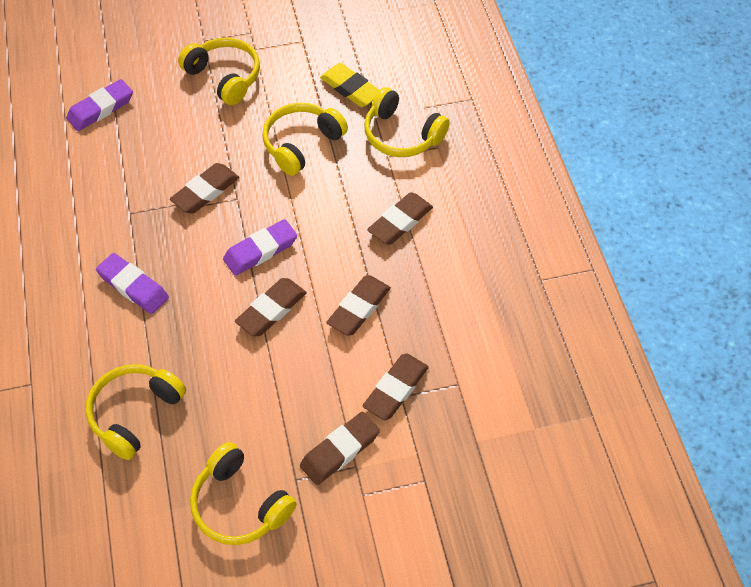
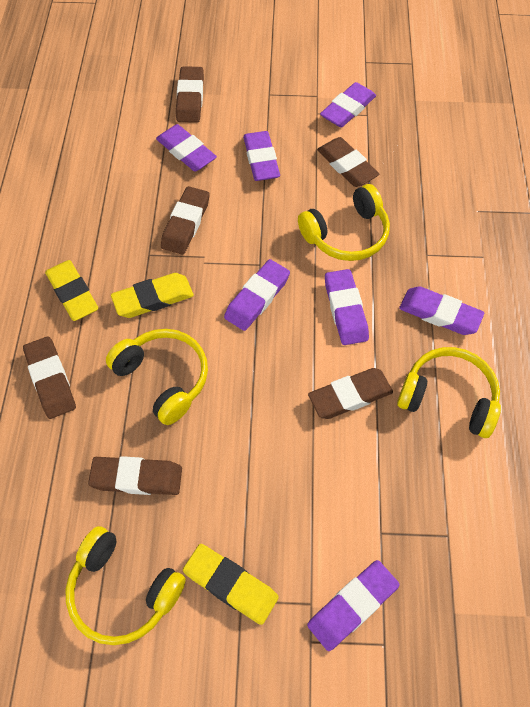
purple eraser: 3 -> 7
yellow eraser: 1 -> 3
yellow headphones: 5 -> 4

